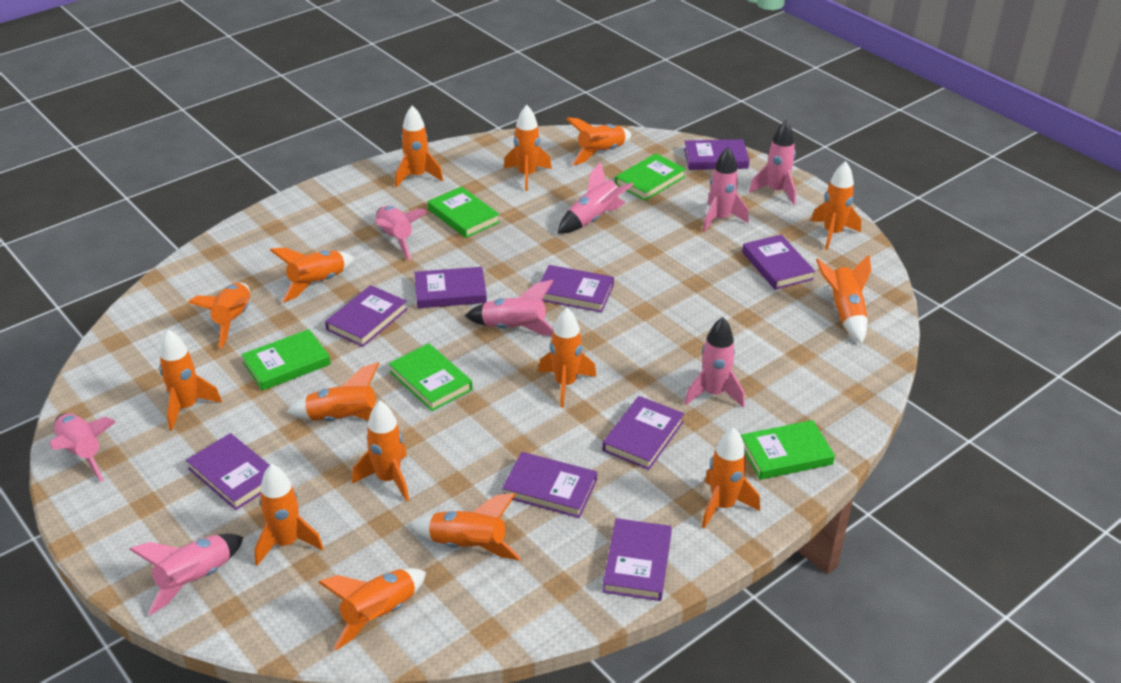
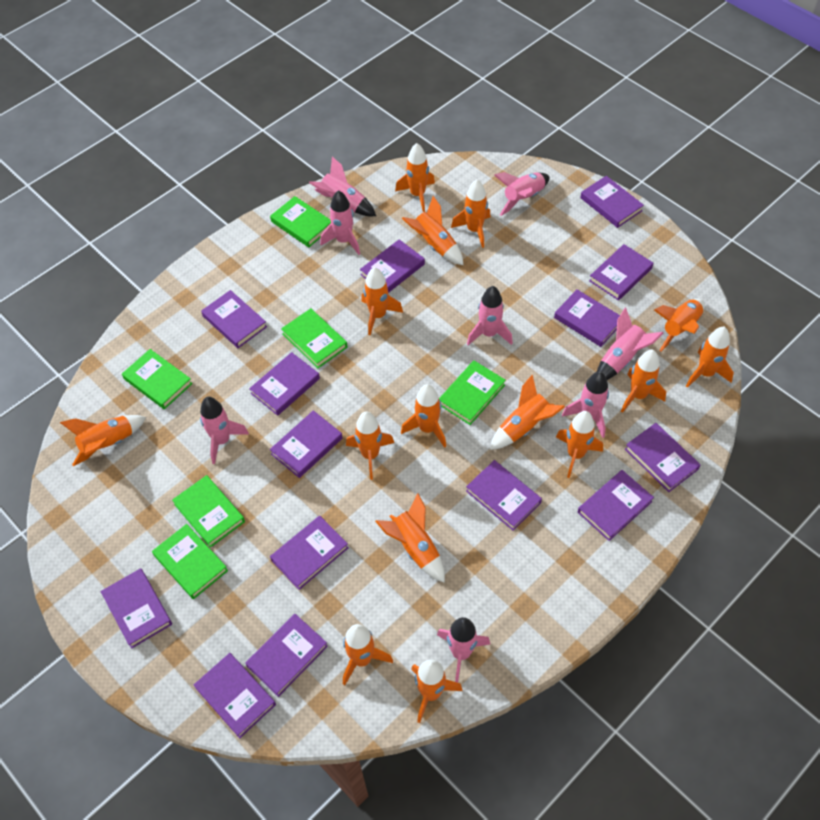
green book: 5 -> 6
purple book: 9 -> 14

